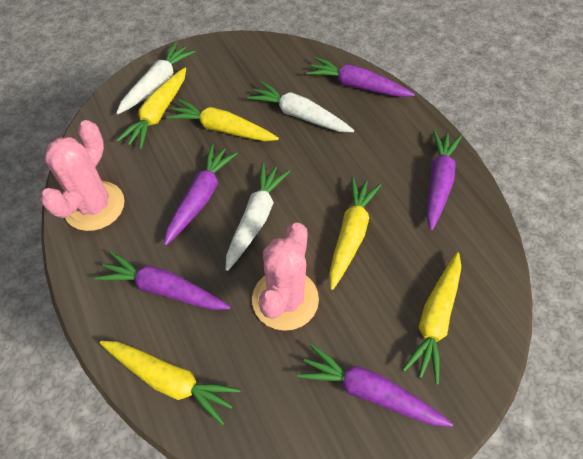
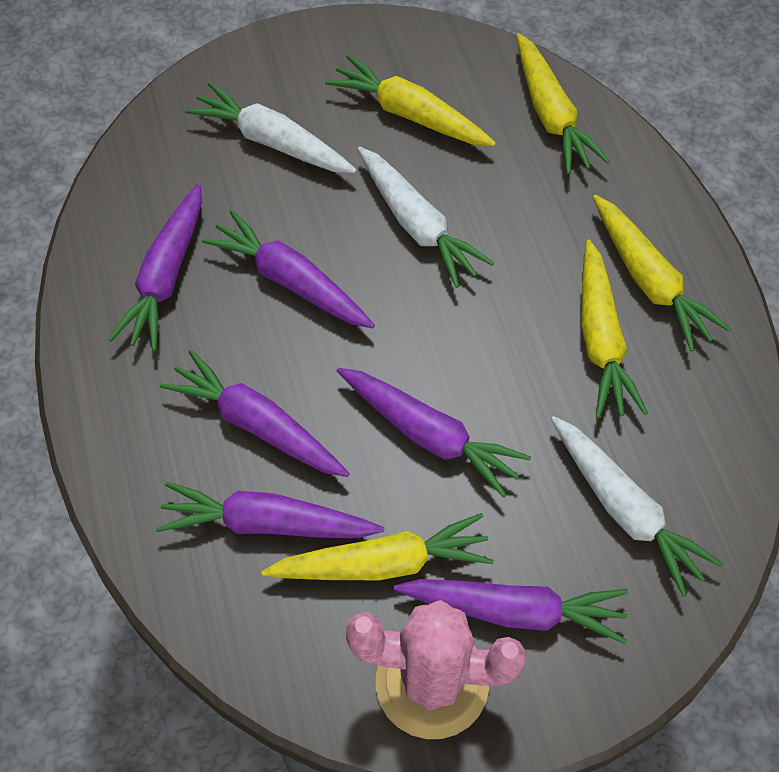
pink cactus: 2 -> 1
purple carrot: 5 -> 6

